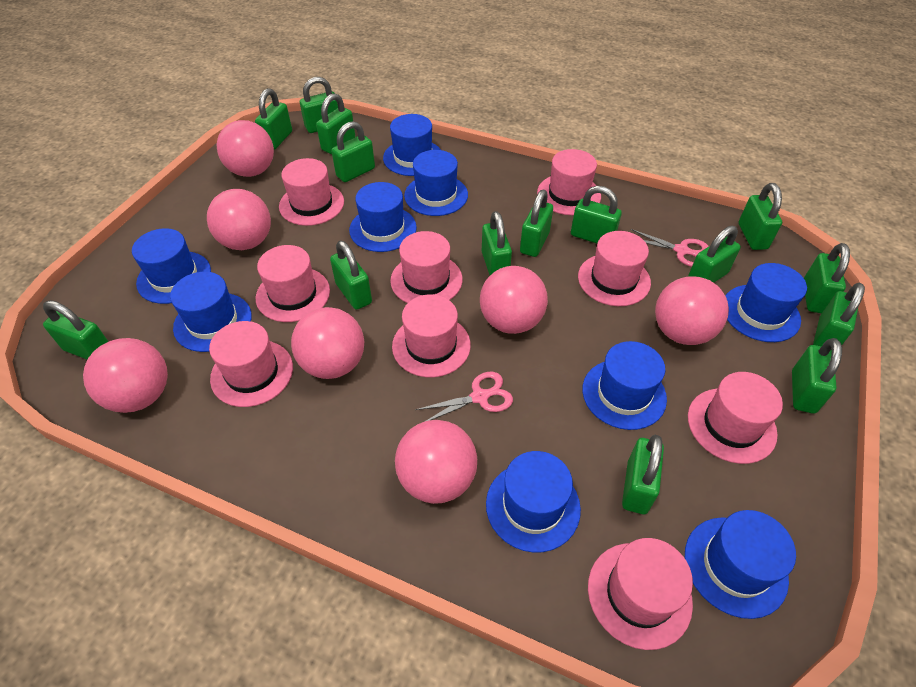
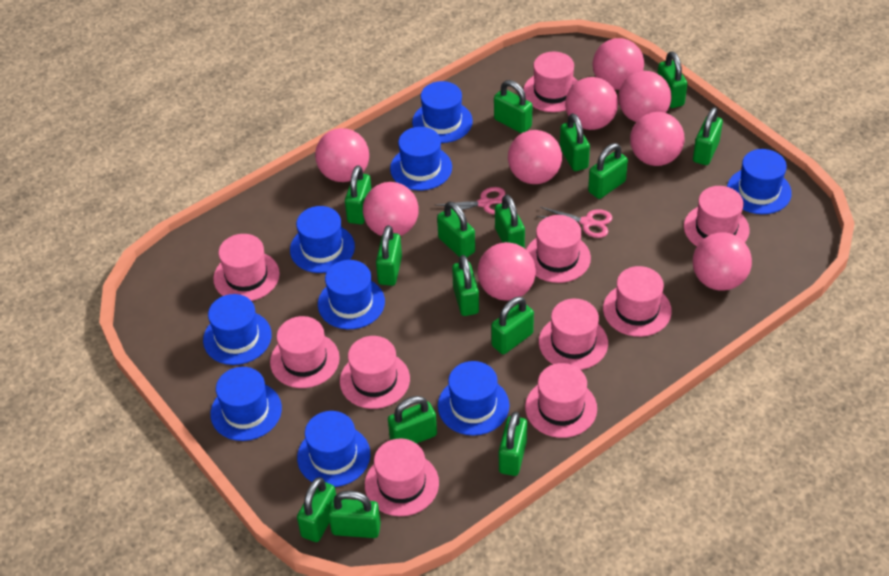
pink ball: 7 -> 9
pink hat: 9 -> 10

